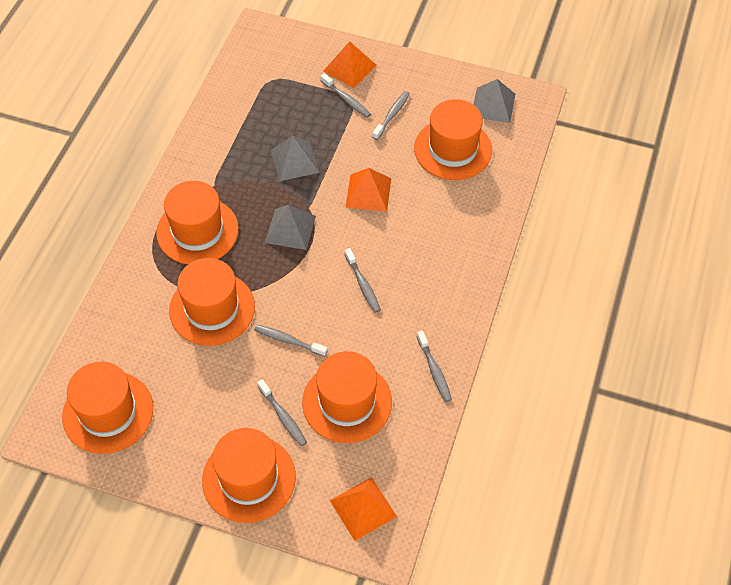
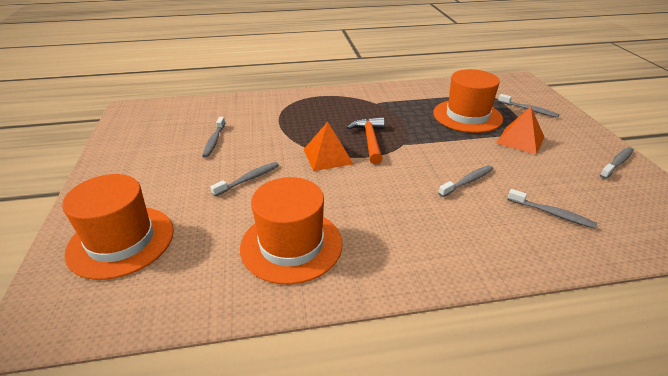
grey pyramid: 3 -> 0
orange hammer: 0 -> 1
orange hat: 6 -> 3
orange pyramid: 3 -> 2

